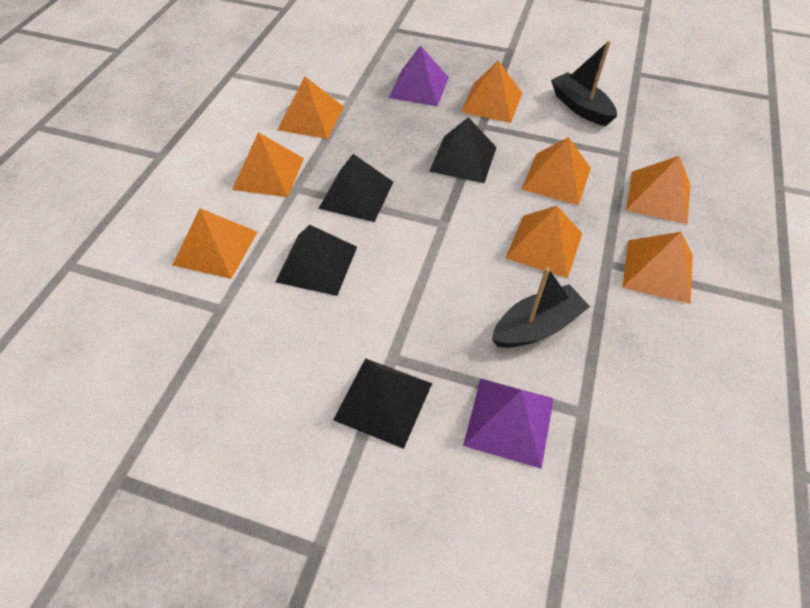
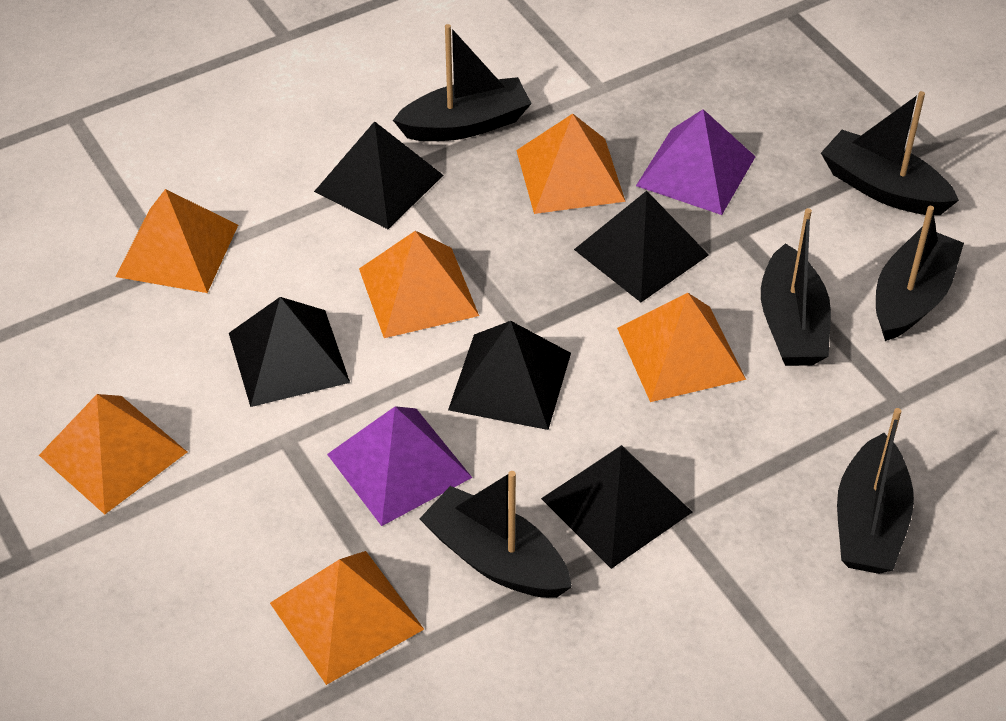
black boat: 2 -> 6
black pyramid: 4 -> 5
orange pyramid: 8 -> 6

